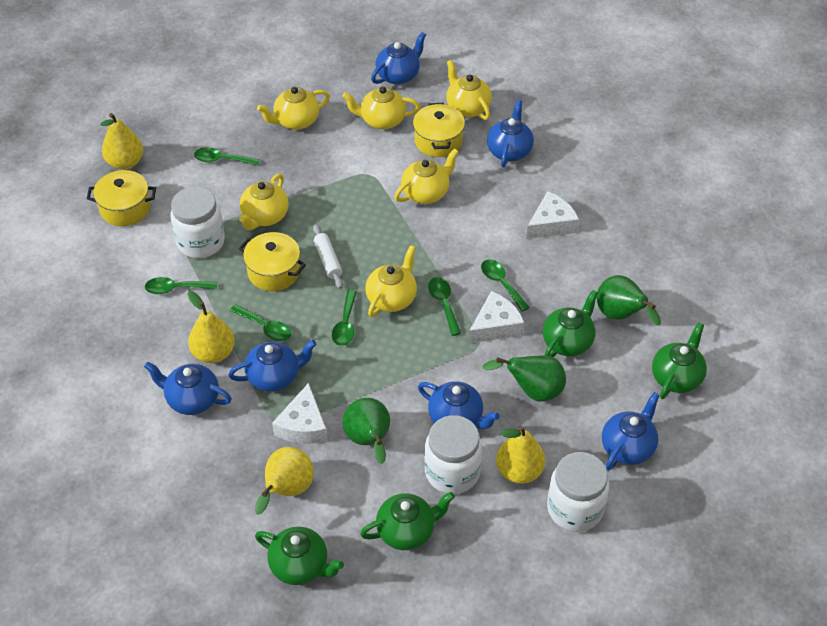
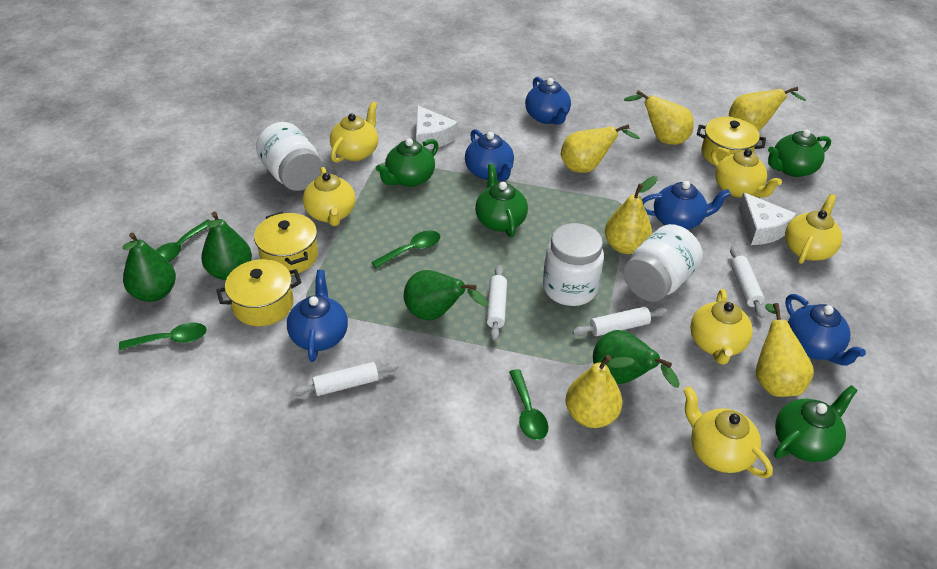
blue teapot: 6 -> 5
green pear: 3 -> 4
green spoon: 6 -> 4
white cheese: 3 -> 2
white rolling pin: 1 -> 4
yellow pear: 4 -> 6

